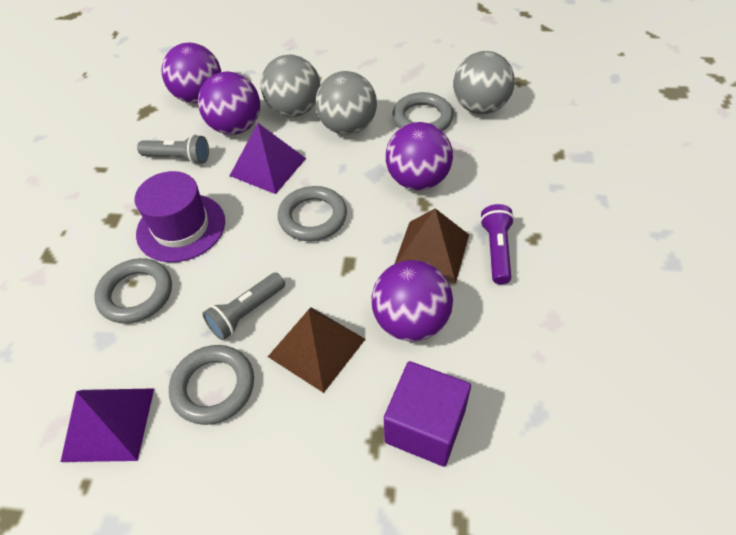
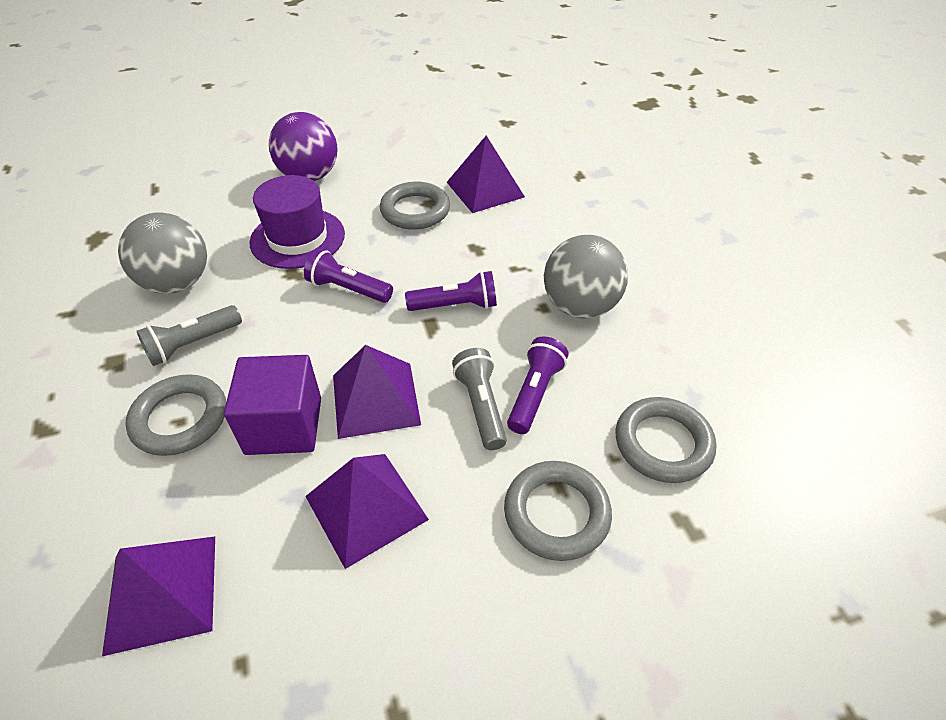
brown pyramid: 2 -> 0
grey ball: 3 -> 2
purple ball: 4 -> 1
purple flashlight: 1 -> 3
purple pyramid: 2 -> 4

